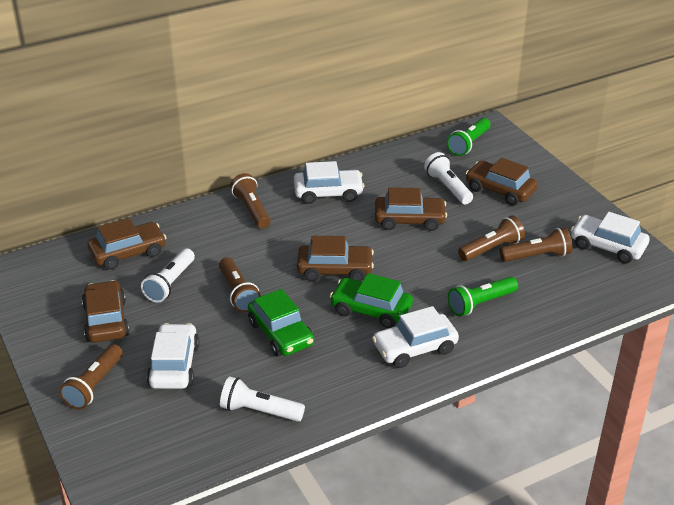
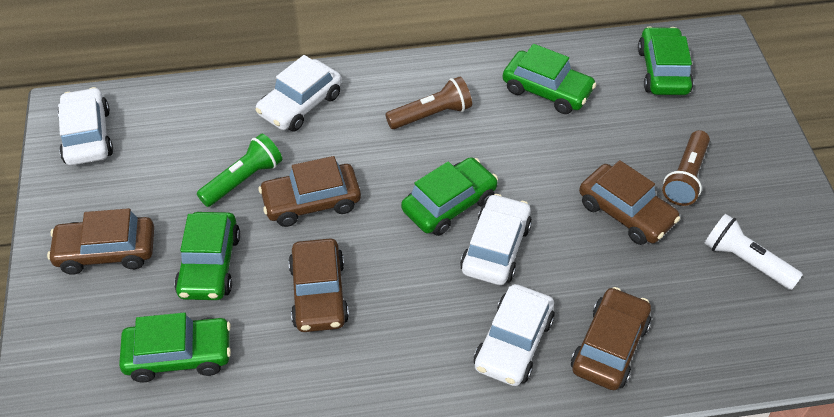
brown flashlight: 5 -> 2
green car: 2 -> 5
green flashlight: 2 -> 1
white flashlight: 3 -> 1

